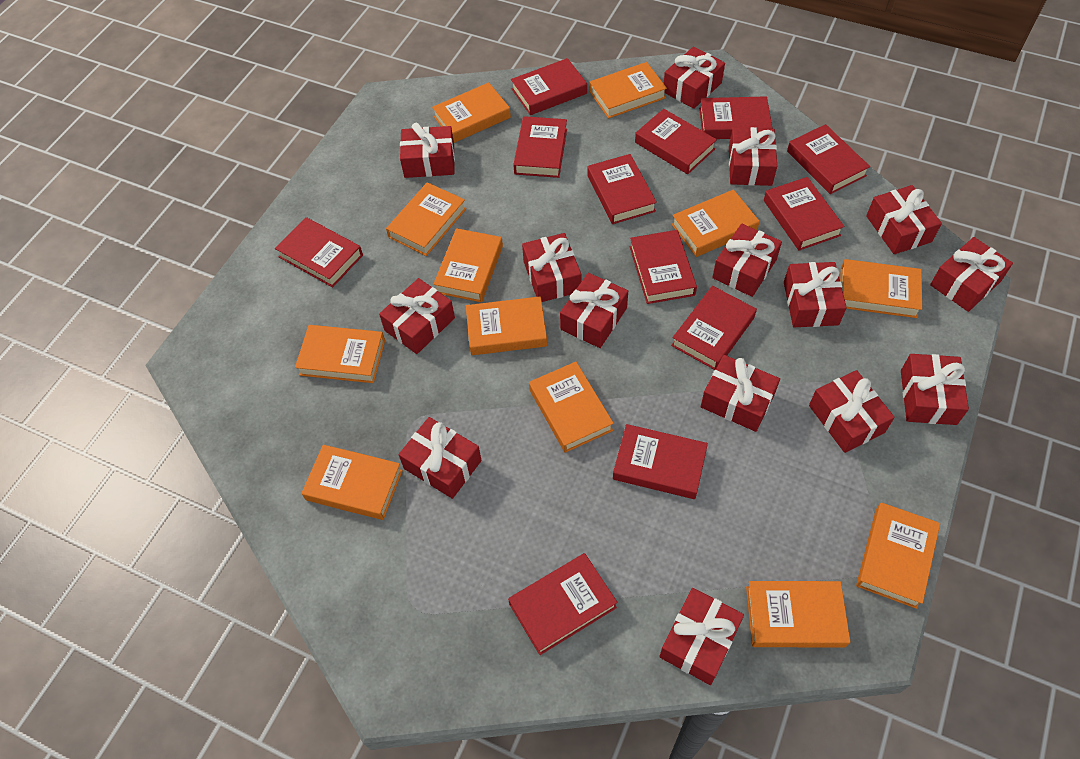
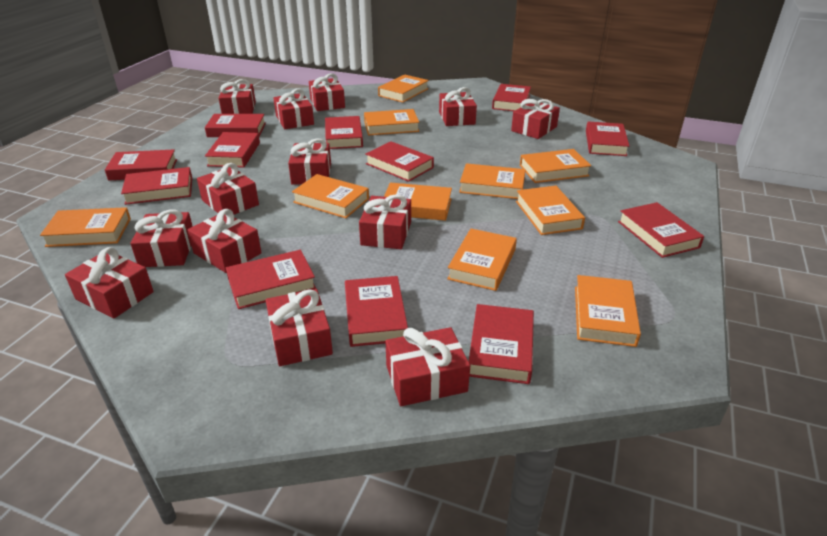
orange book: 12 -> 10
red gift: 15 -> 13

